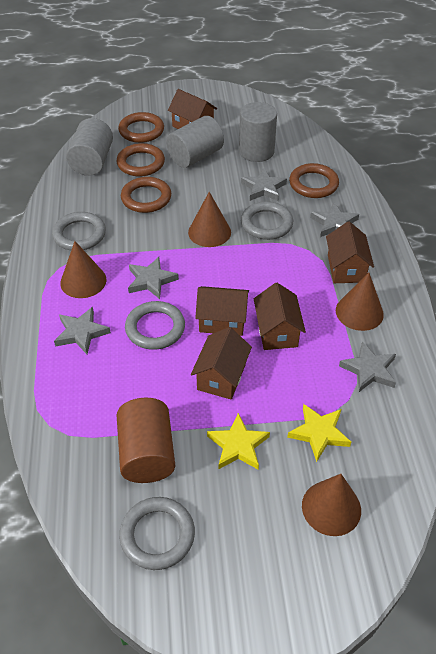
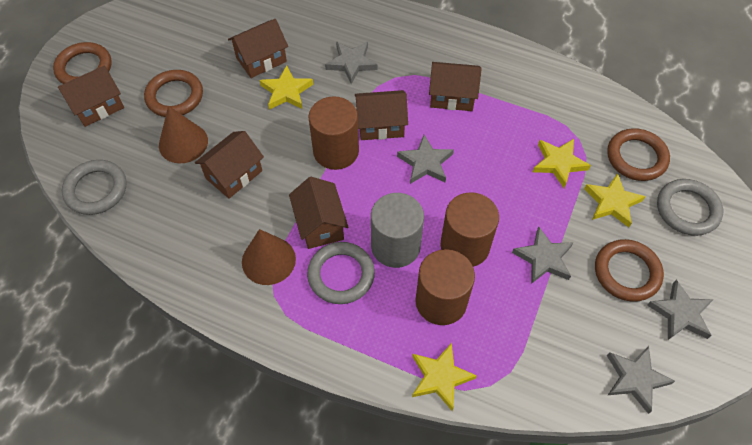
brown cone: 4 -> 2
brown cylinder: 1 -> 3
brown house: 5 -> 6
grey cylinder: 3 -> 1
grey ring: 4 -> 3
yellow star: 2 -> 4

